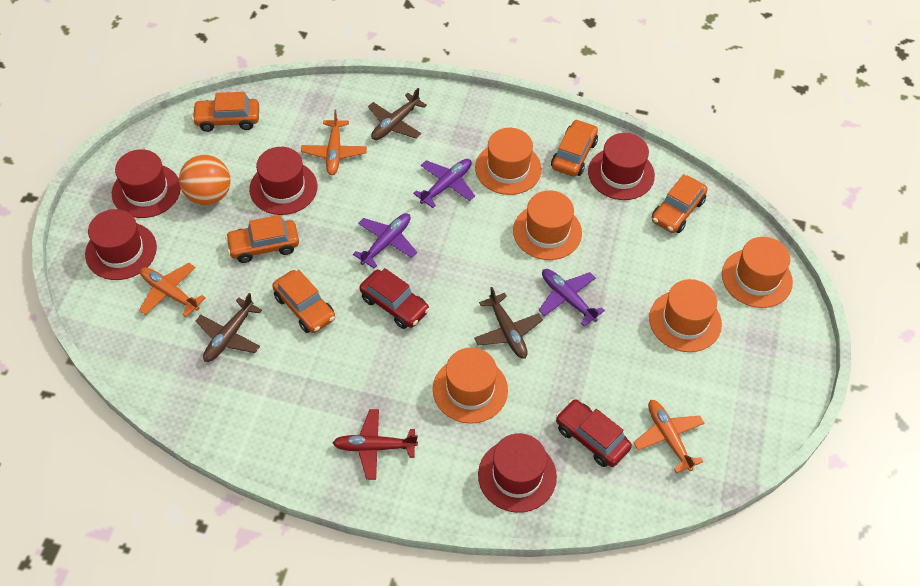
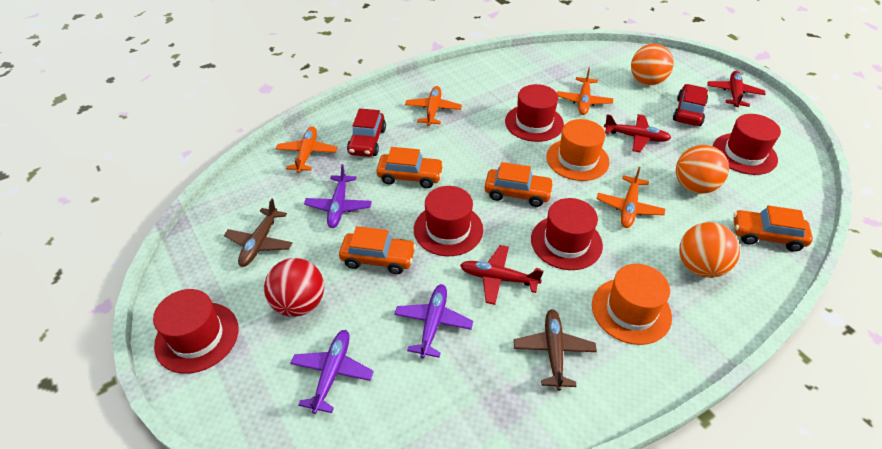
brown plane: 3 -> 2
orange ball: 1 -> 3
orange car: 5 -> 4
orange hat: 5 -> 2
orange plane: 3 -> 4
red ball: 0 -> 1
red plane: 1 -> 3

